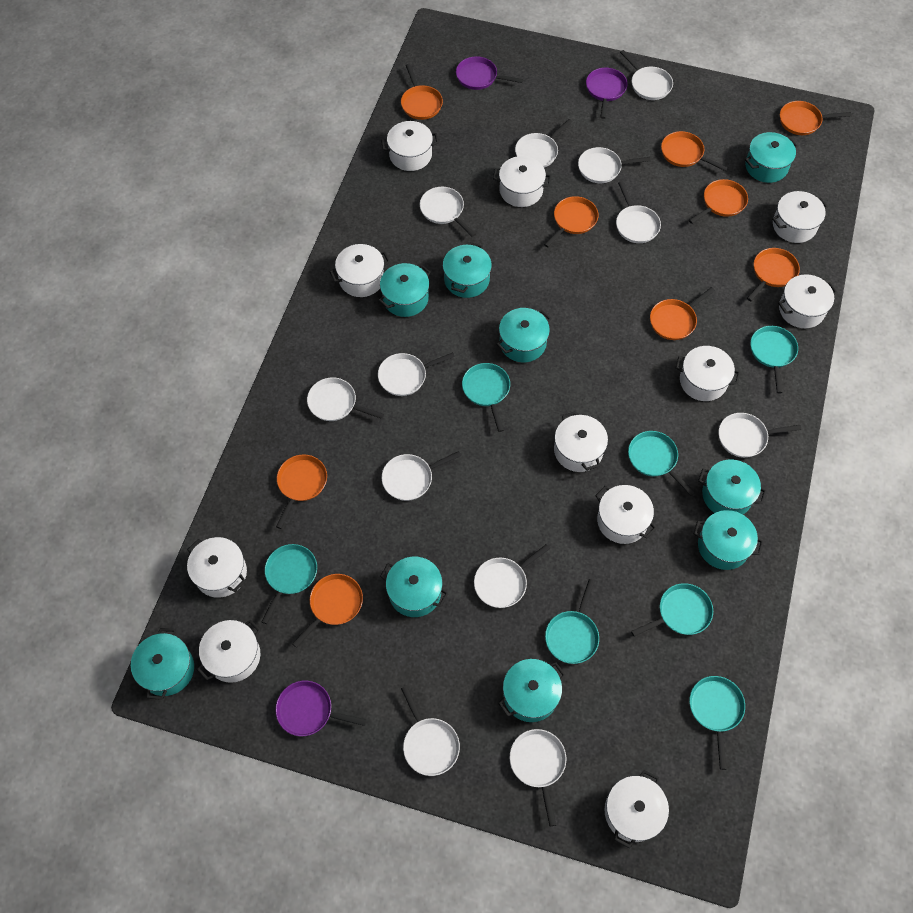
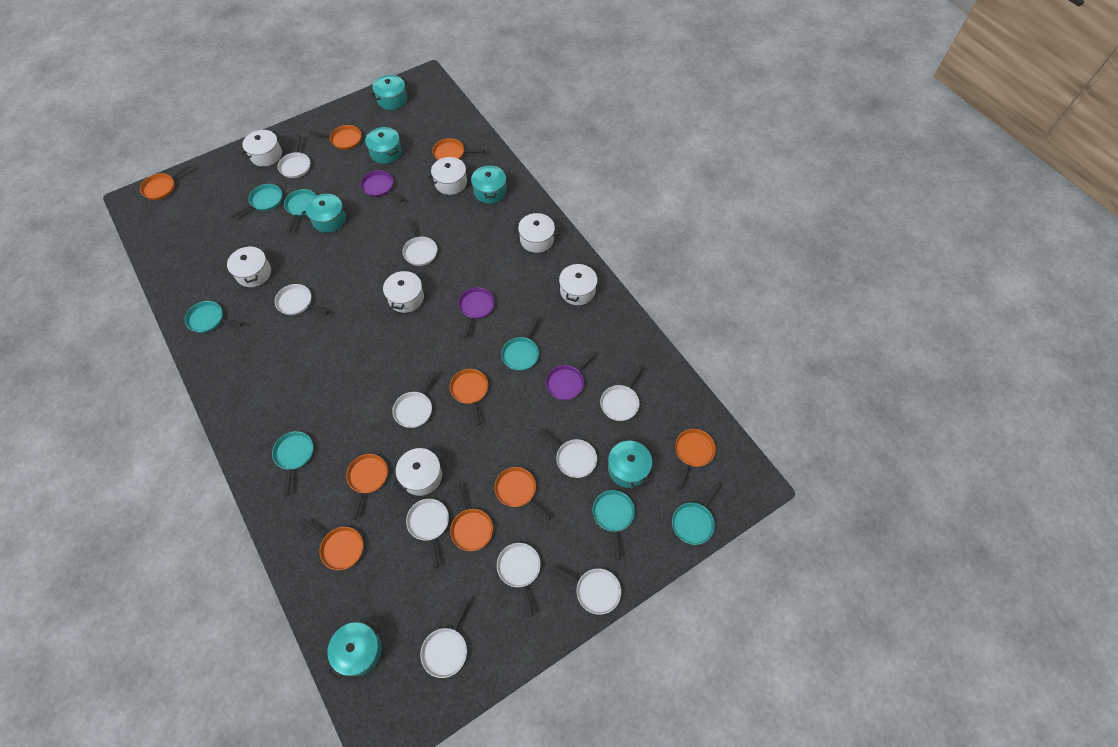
turquoise pot: 9 -> 6
white pan: 12 -> 10
white pot: 11 -> 7

